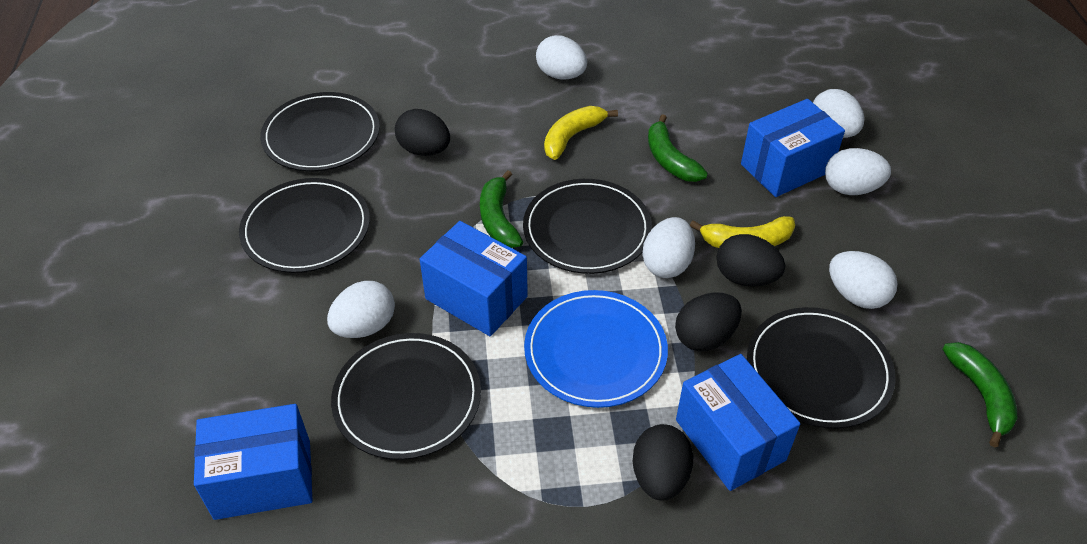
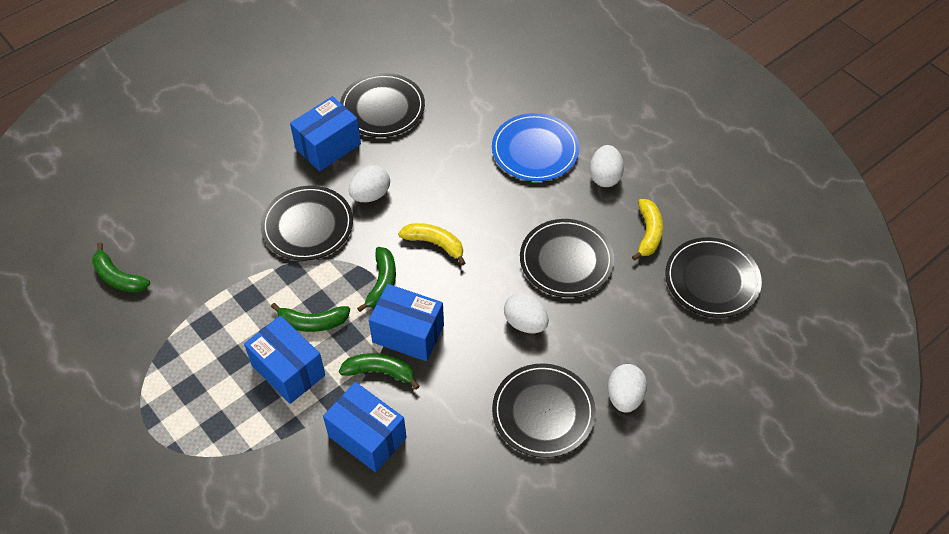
black egg: 4 -> 0
green banana: 3 -> 4
white egg: 6 -> 4

